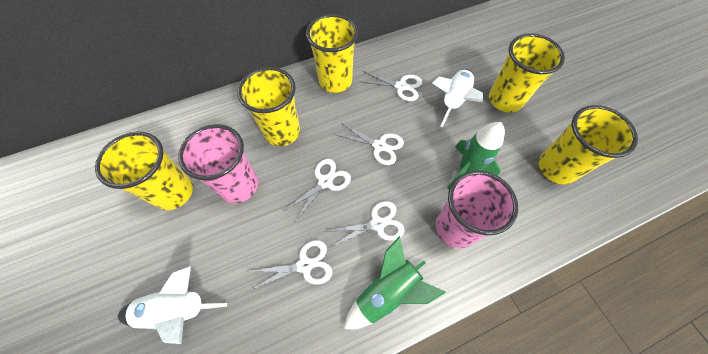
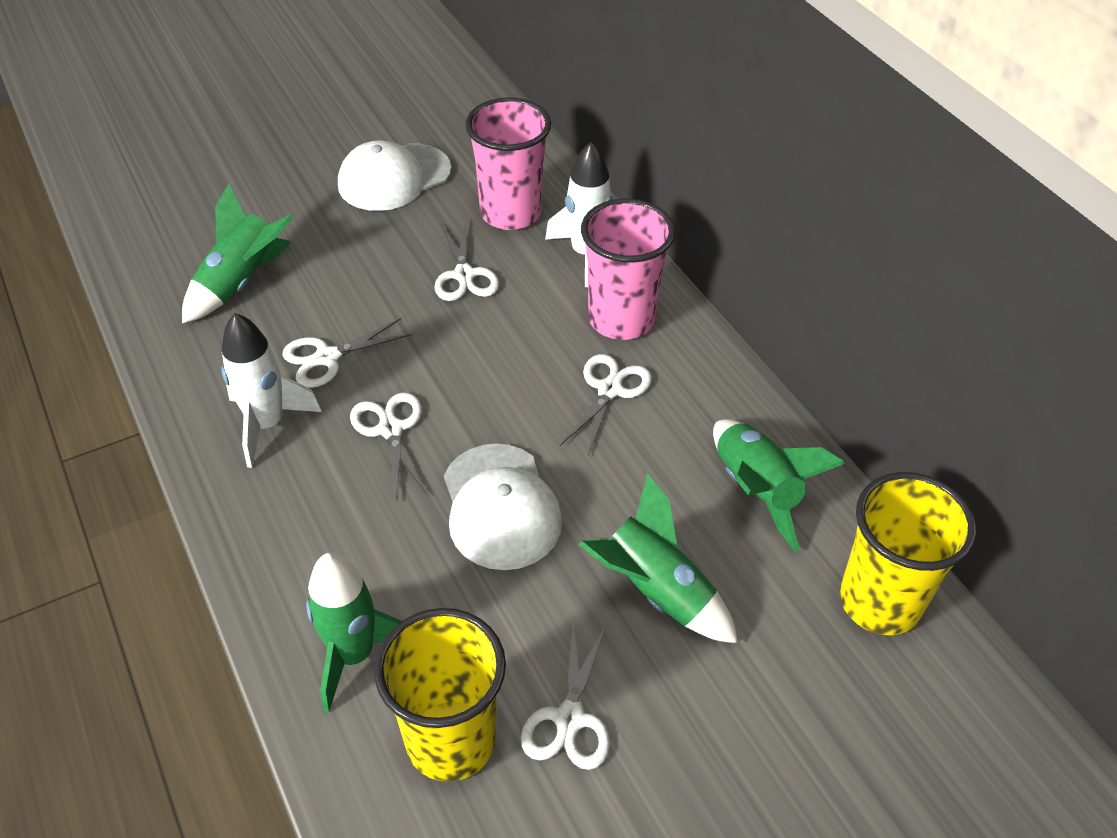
green rocket: 2 -> 4
white cap: 0 -> 2
yellow cup: 5 -> 2

